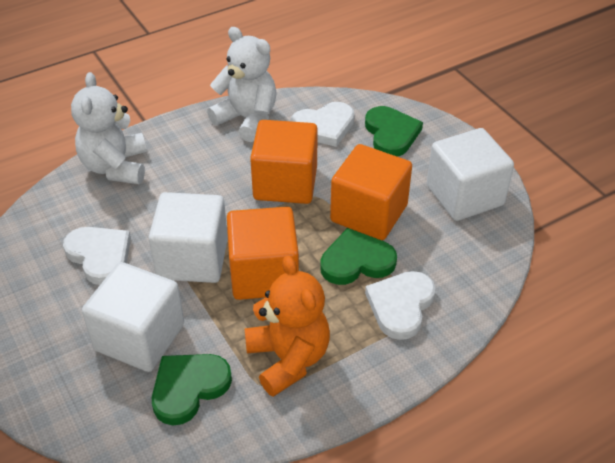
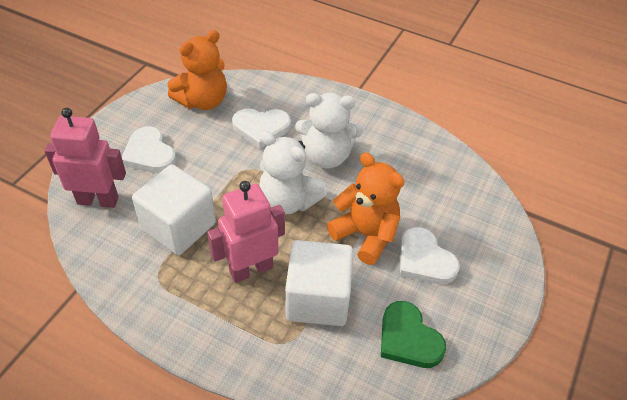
green heart: 3 -> 1
orange cube: 3 -> 0
orange teddy bear: 1 -> 2
pink robot: 0 -> 2
white cube: 3 -> 2

